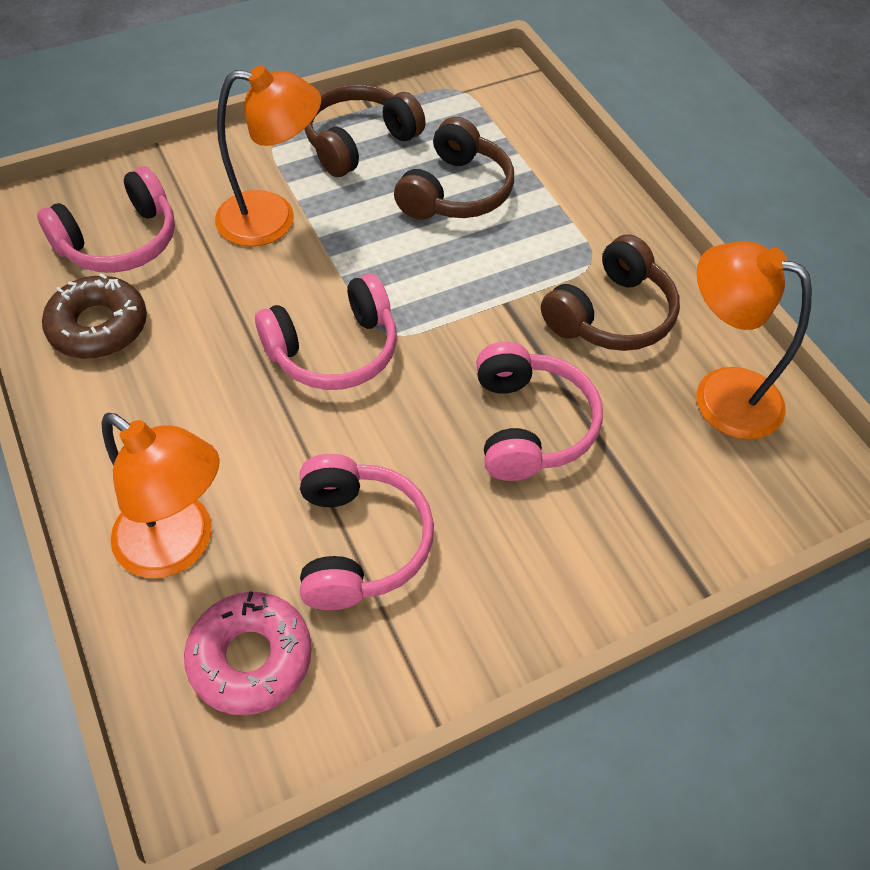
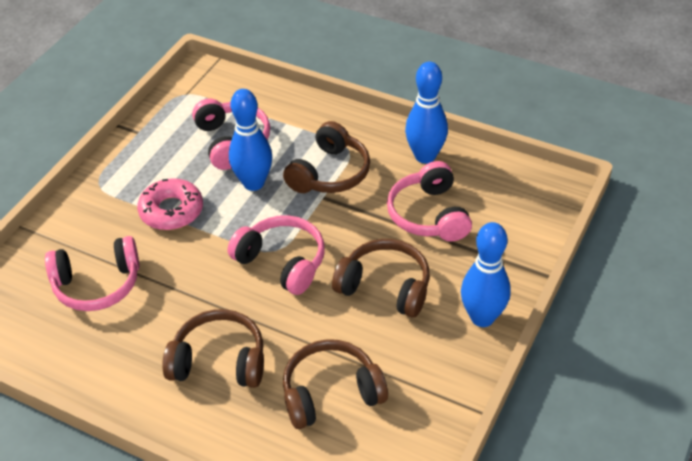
blue bowling pin: 0 -> 3
brown donut: 1 -> 0
brown headphones: 3 -> 4
orange lamp: 3 -> 0

